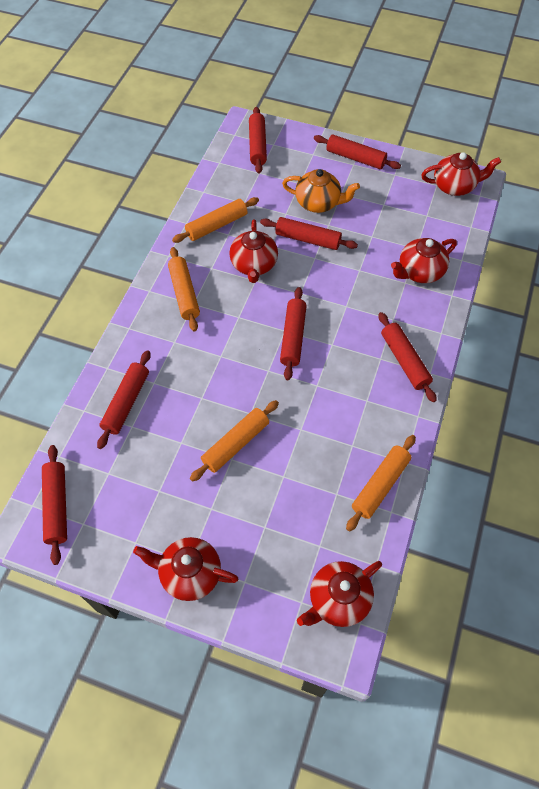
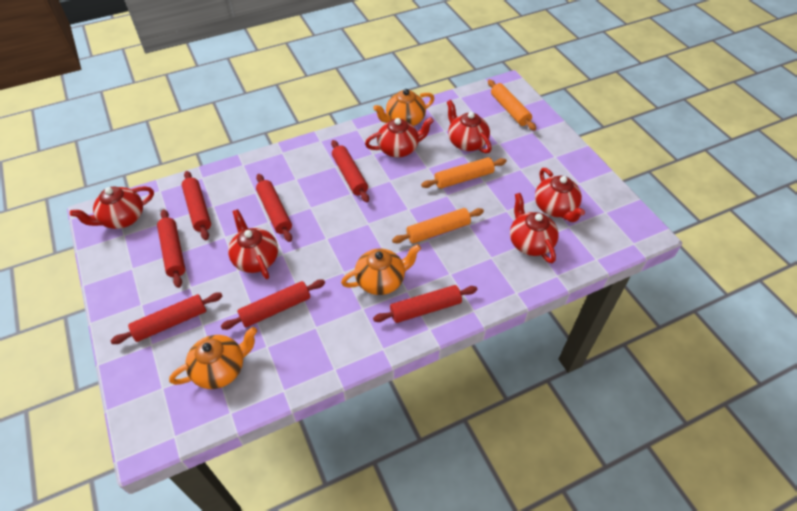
orange rolling pin: 4 -> 3
orange teapot: 1 -> 3
red teapot: 5 -> 6

